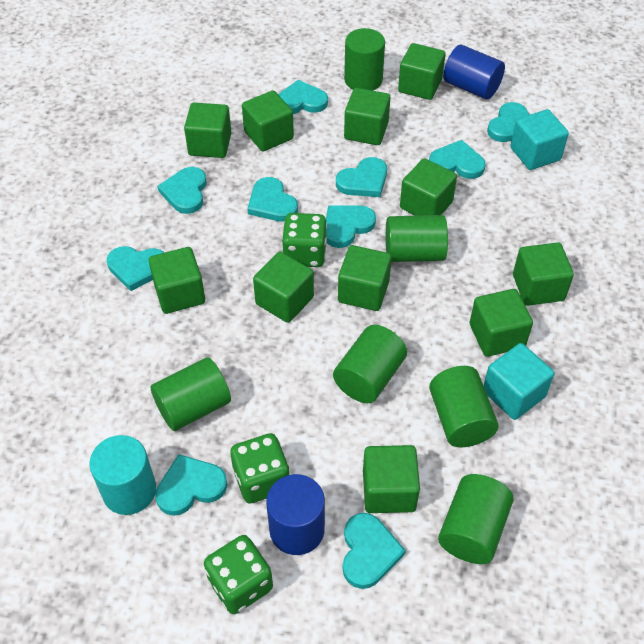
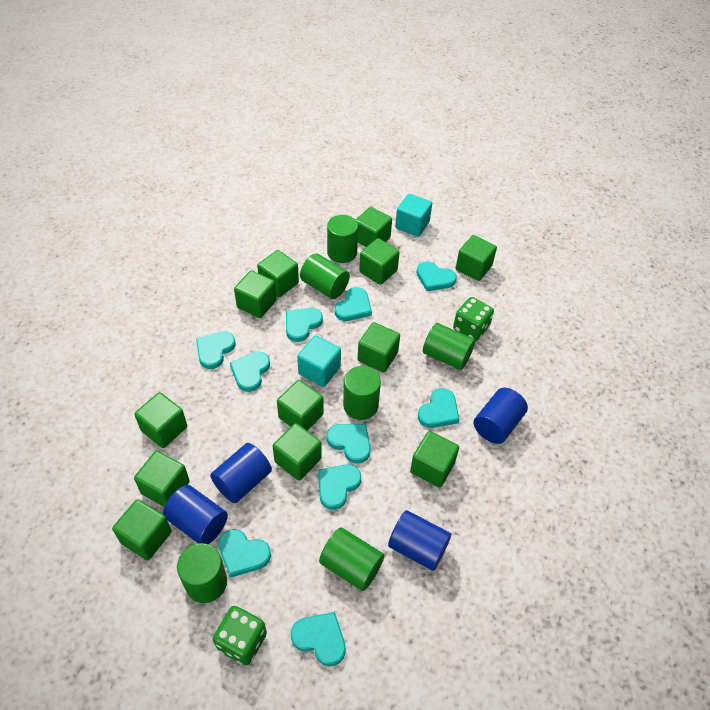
blue cylinder: 2 -> 4
green cube: 11 -> 12
green dice: 3 -> 2
turquoise cylinder: 1 -> 0

